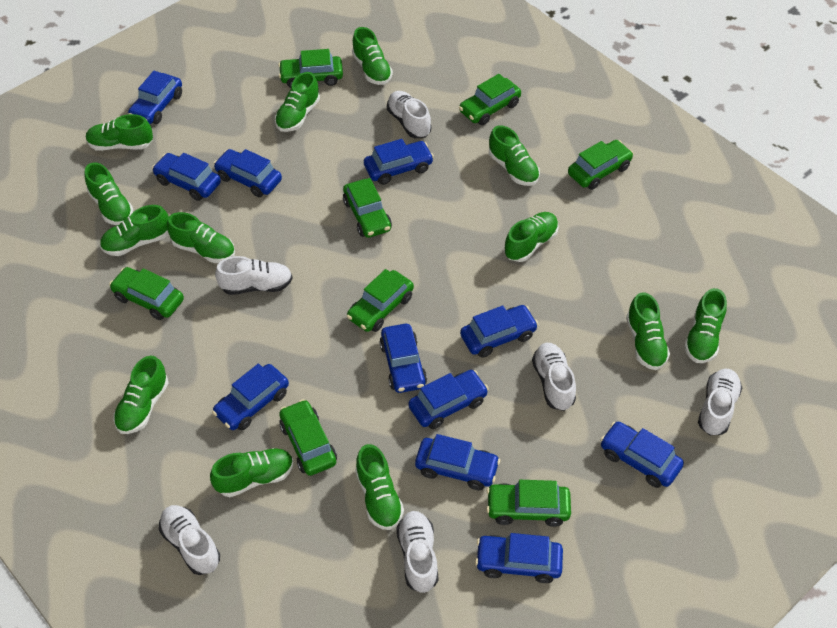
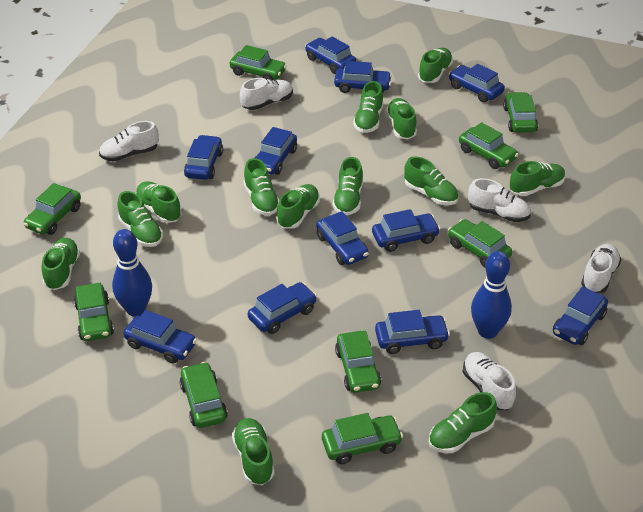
blue bowling pin: 0 -> 2
green car: 8 -> 9
white shoe: 6 -> 5

